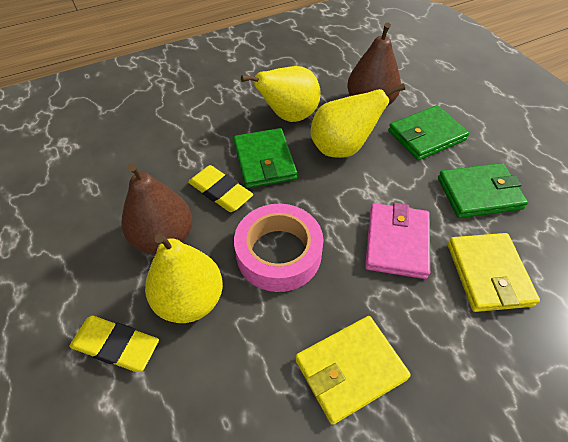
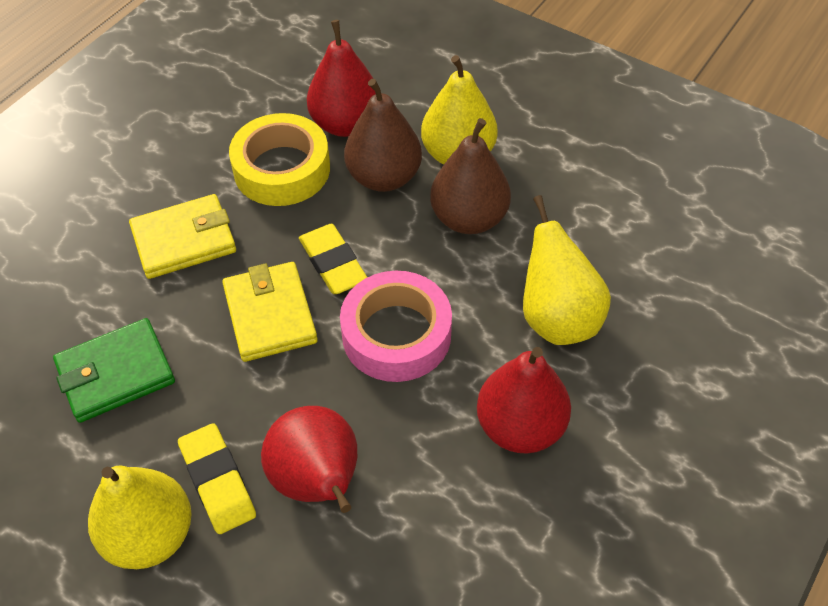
green wallet: 3 -> 1
pink wallet: 1 -> 0
red pear: 0 -> 3
yellow tape: 0 -> 1

